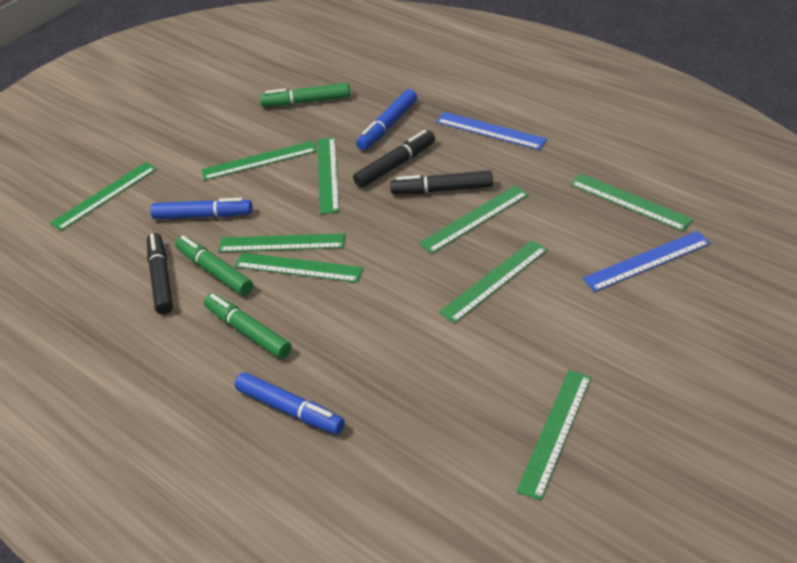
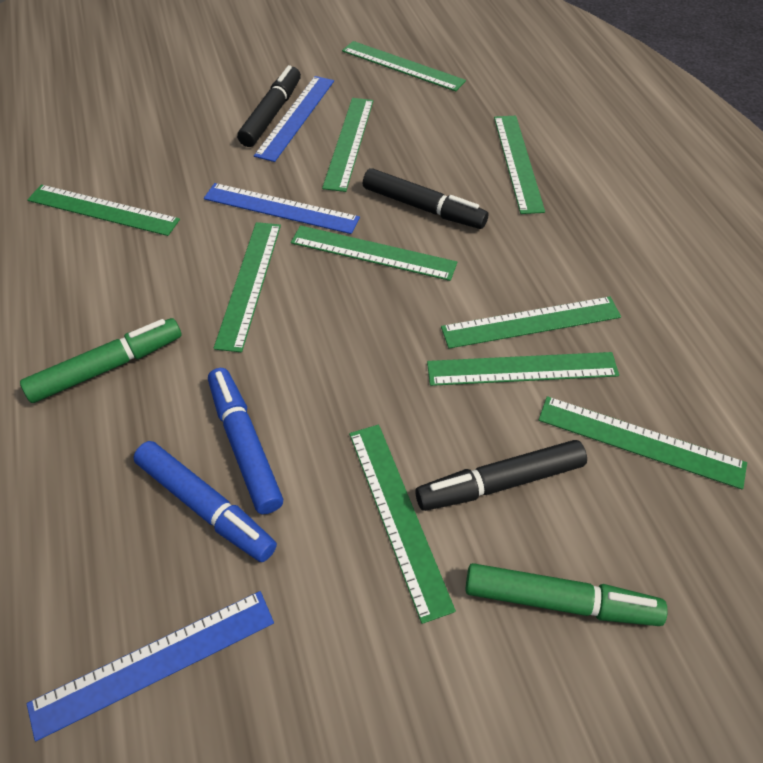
blue marker: 3 -> 2
blue ruler: 2 -> 3
green marker: 3 -> 2
green ruler: 9 -> 10

